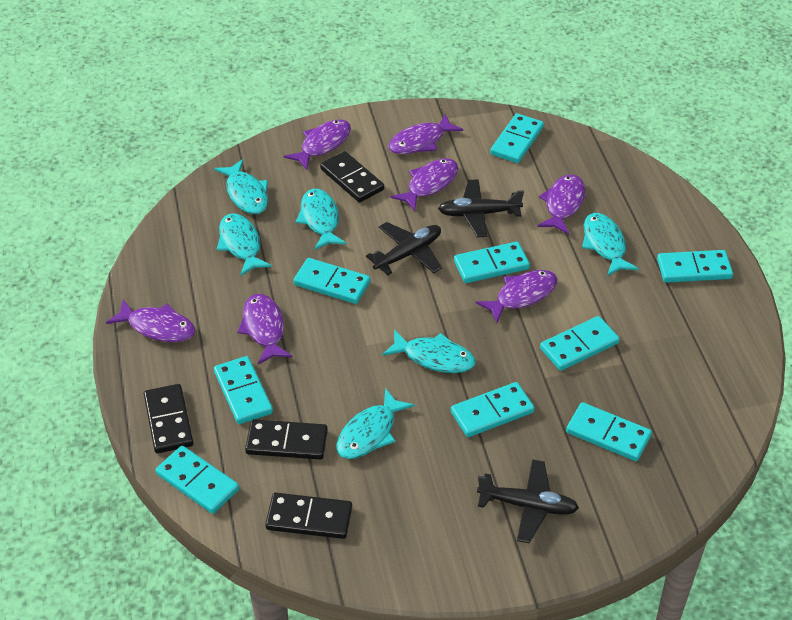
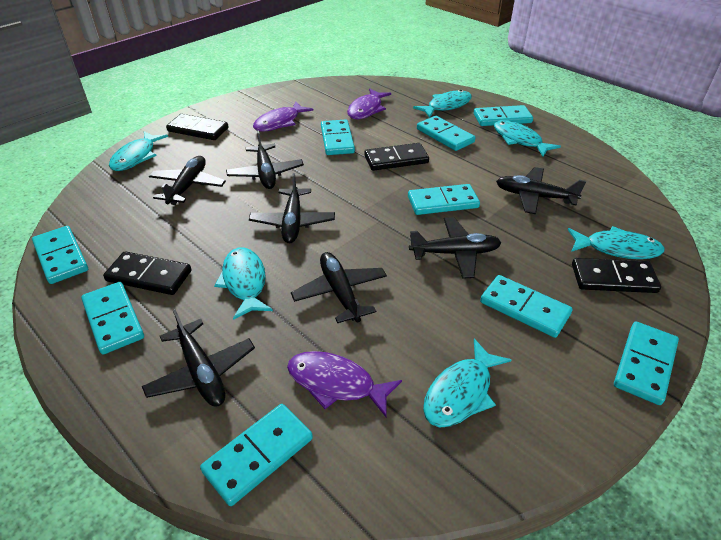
black plane: 3 -> 7
purple fish: 7 -> 3

